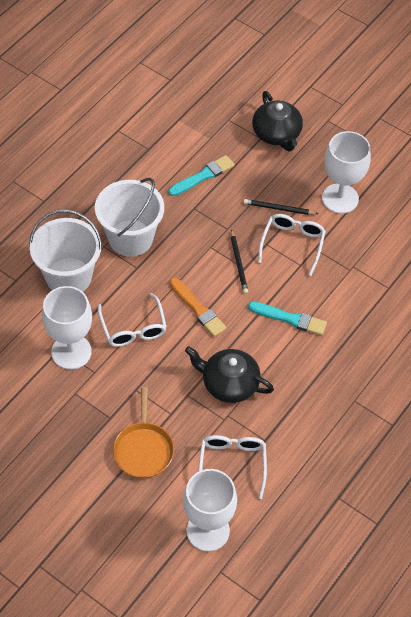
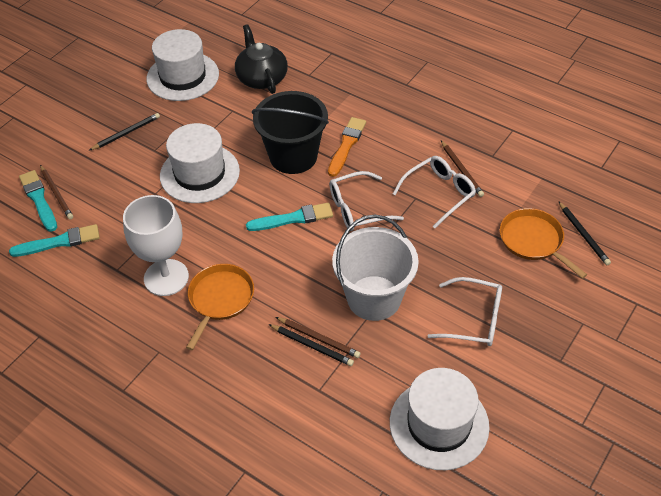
black bucket: 0 -> 1
black pencil: 2 -> 3
black teapot: 2 -> 1
brown pencil: 0 -> 3
orange pan: 1 -> 2
turquoise brush: 2 -> 3
white bucket: 2 -> 1
white goblet: 3 -> 1
white hat: 0 -> 3

